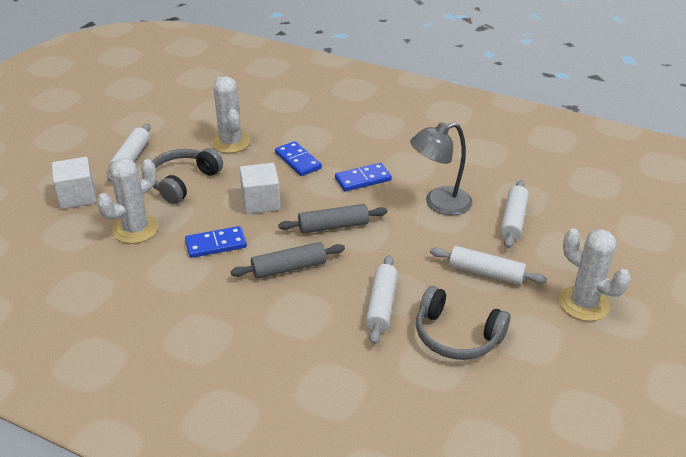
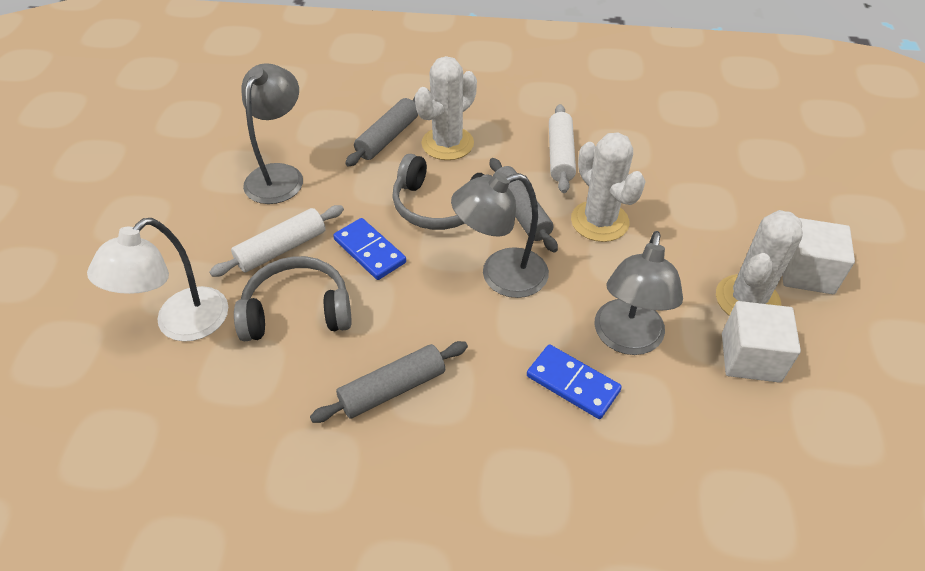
blue domino: 3 -> 2
grey lamp: 1 -> 3
grey rolling pin: 2 -> 3
white lamp: 0 -> 1
white rolling pin: 4 -> 2

